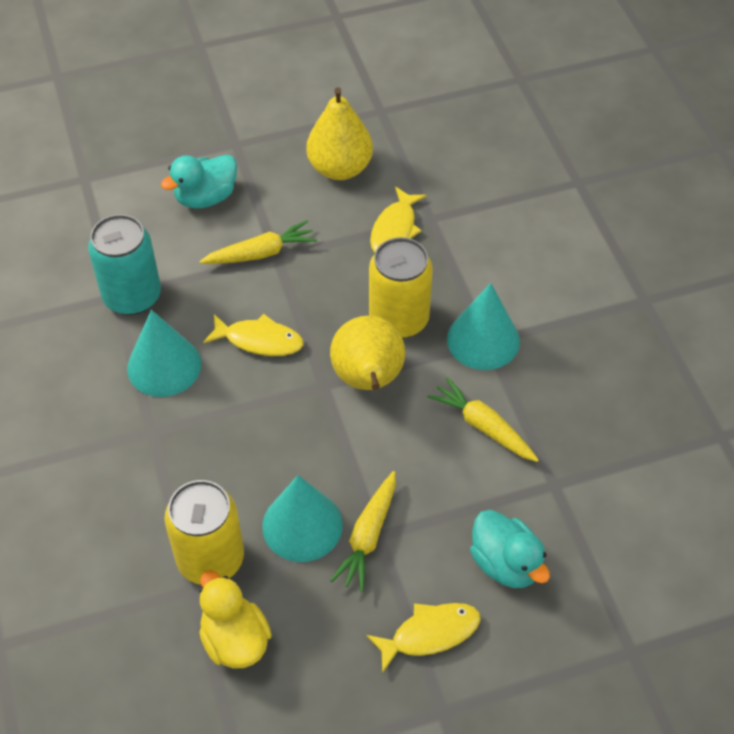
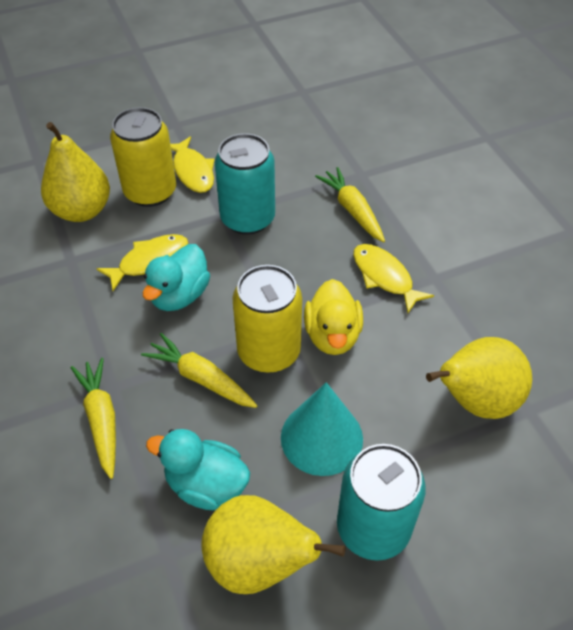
turquoise can: 1 -> 2
turquoise cone: 3 -> 1
yellow pear: 2 -> 3

